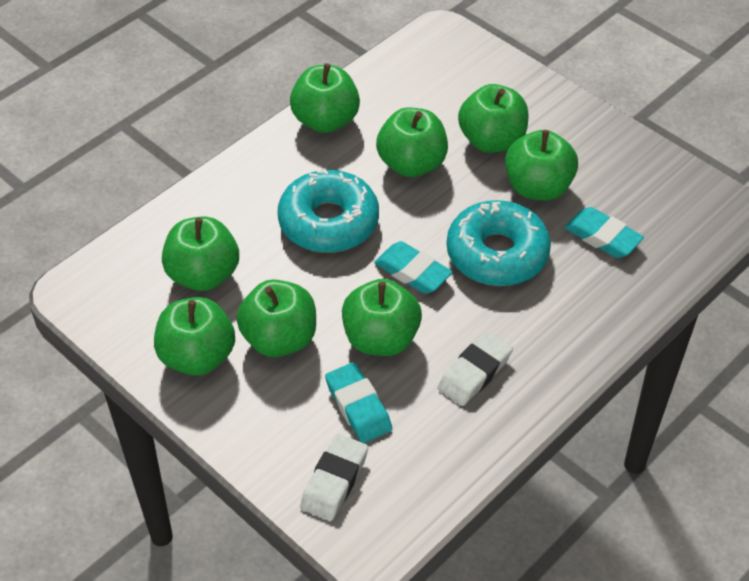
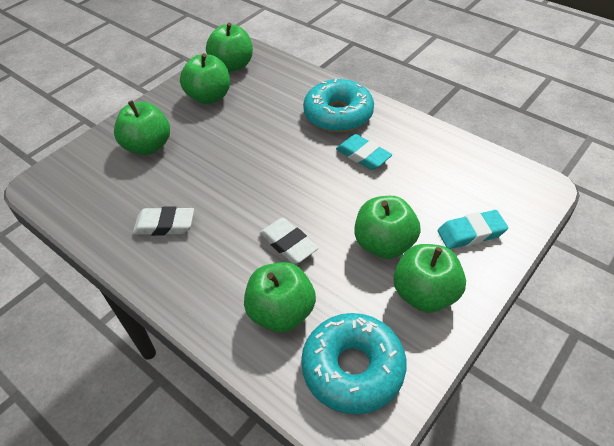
green apple: 8 -> 6
turquoise eraser: 3 -> 2

